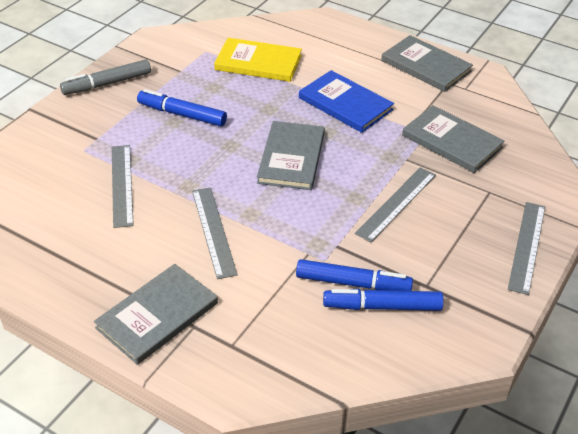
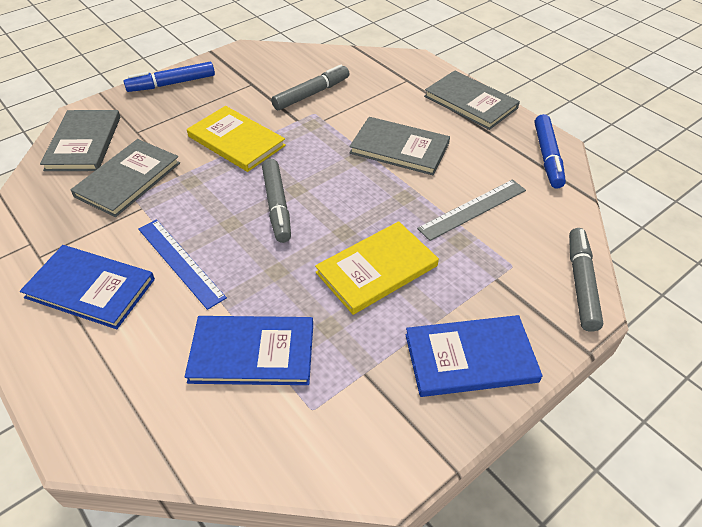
blue book: 1 -> 3
blue marker: 3 -> 2
blue ruler: 0 -> 1
grey marker: 1 -> 3
grey ruler: 4 -> 1
yellow book: 1 -> 2

